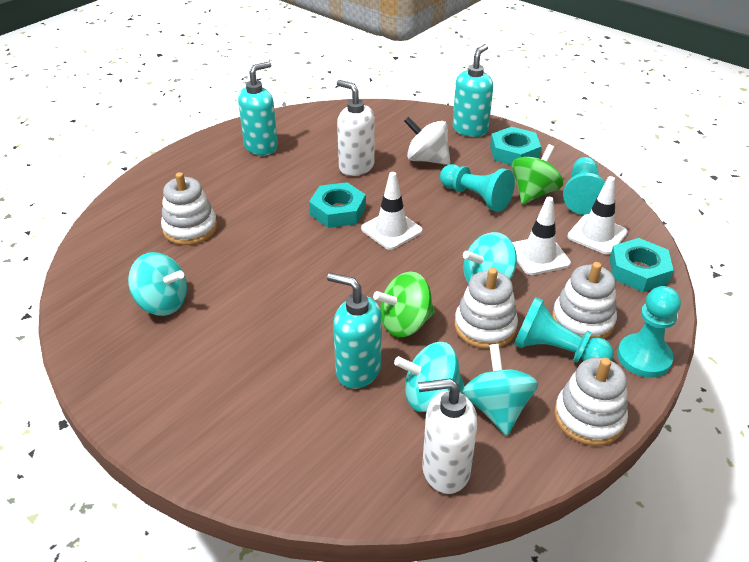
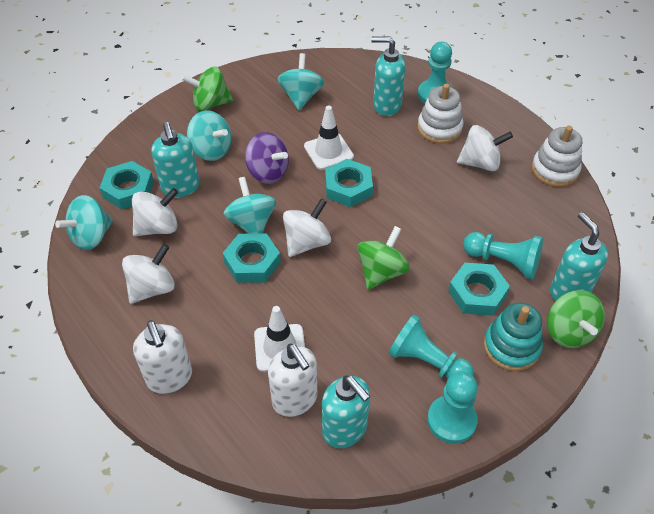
green spinning top: 2 -> 3
purple spinning top: 0 -> 1
turquoise nut: 3 -> 4
turquoise soap dispenser: 3 -> 4
turquoise stacking toy: 0 -> 1
white spinning top: 1 -> 4
white stacking toy: 4 -> 2
white traffic cone: 3 -> 2

